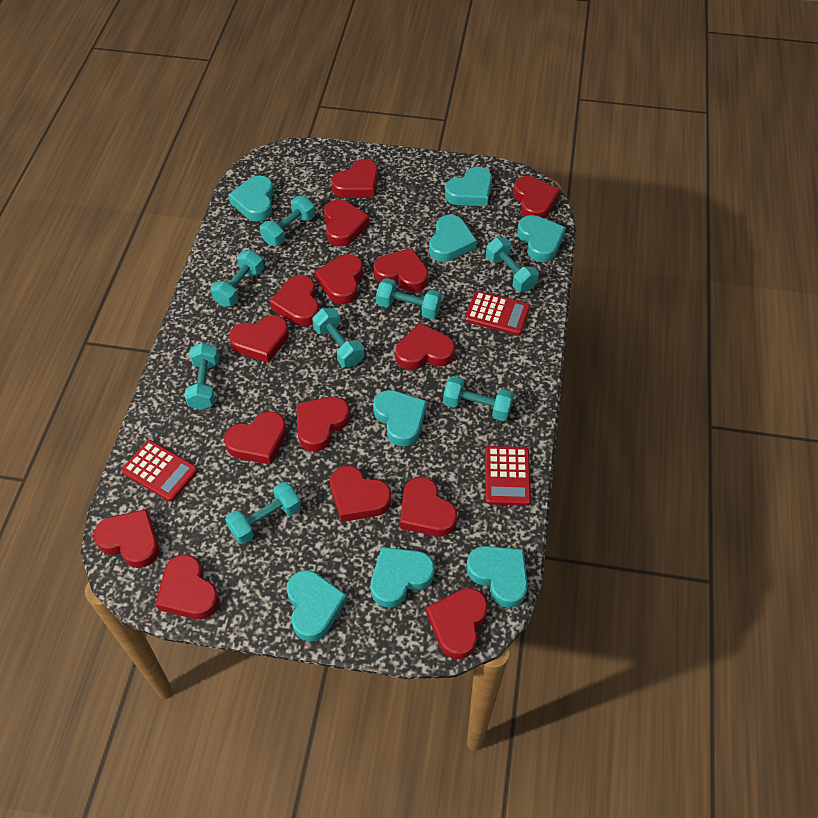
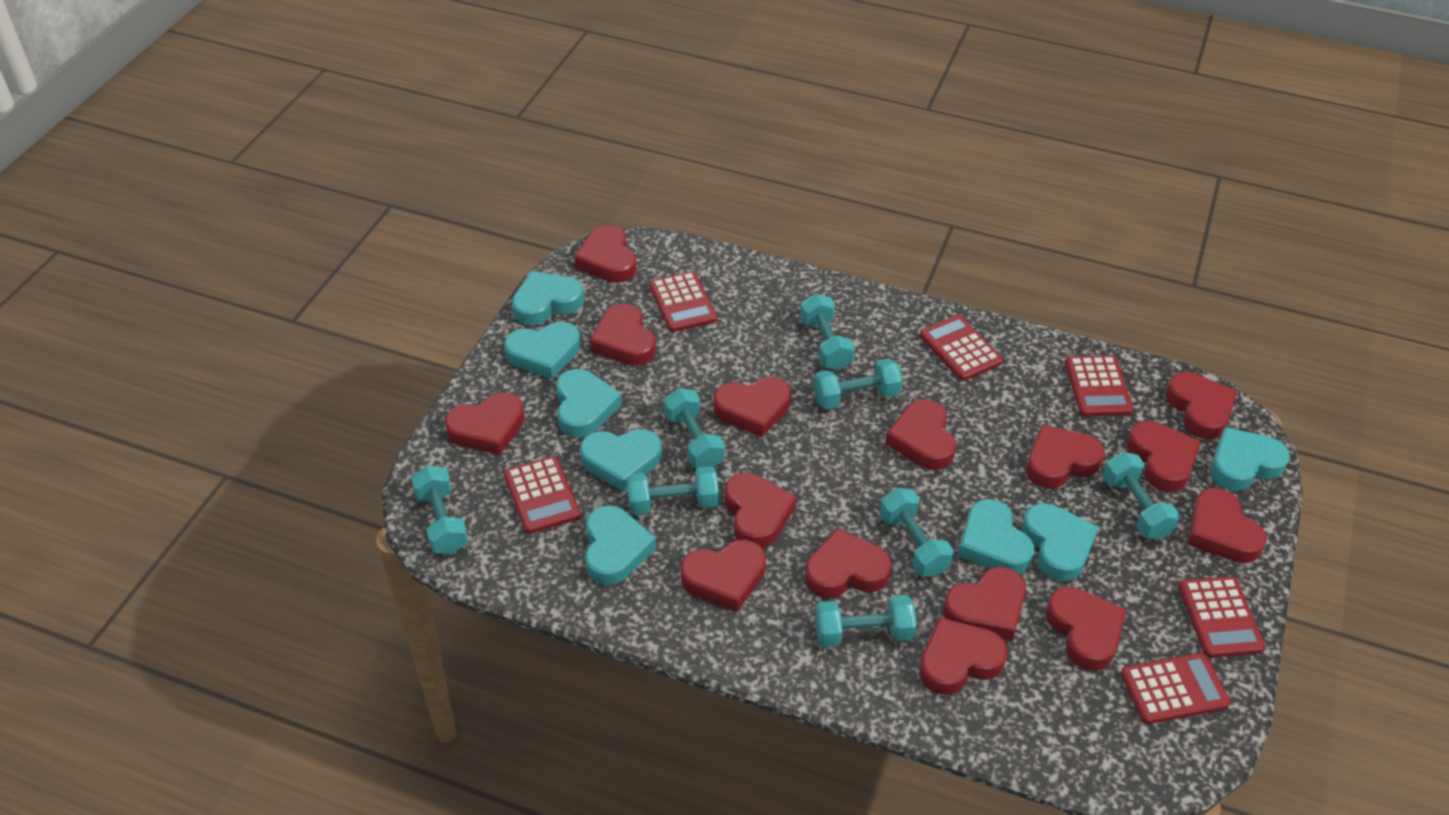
red calculator: 3 -> 6

